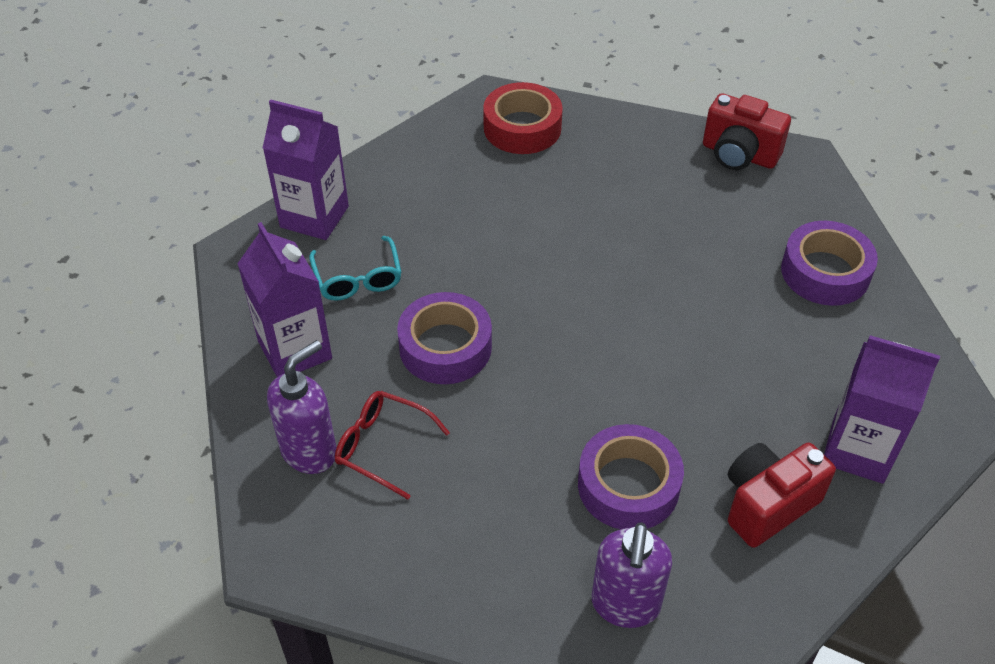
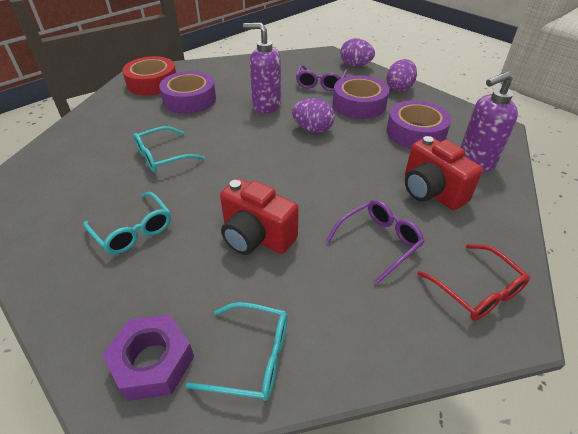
purple carton: 3 -> 0
purple egg: 0 -> 3
purple glasses: 0 -> 2
purple nut: 0 -> 1
turquoise glasses: 1 -> 3

